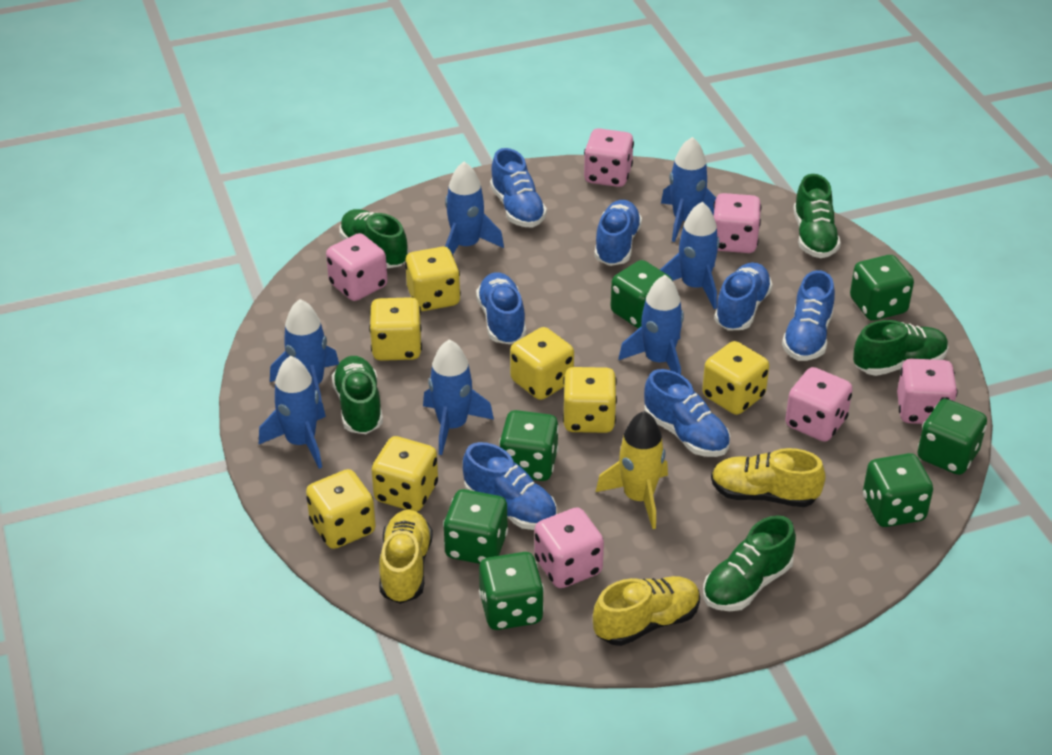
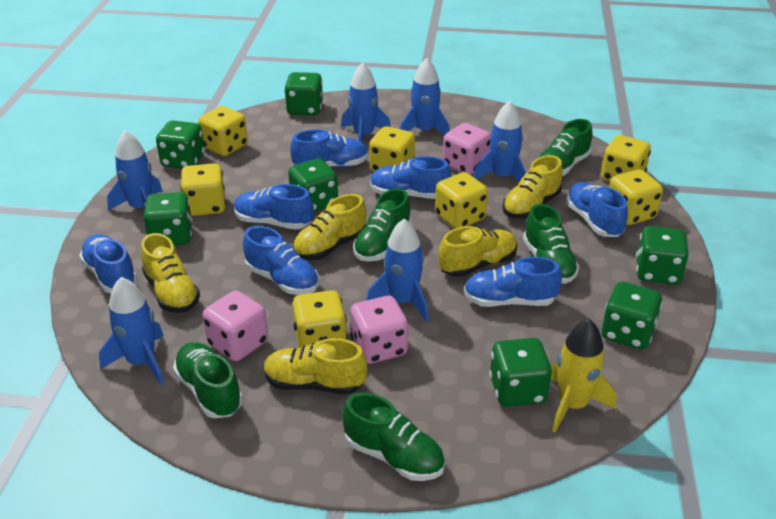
blue rocket: 7 -> 6
pink dice: 6 -> 3
yellow shoe: 3 -> 5

